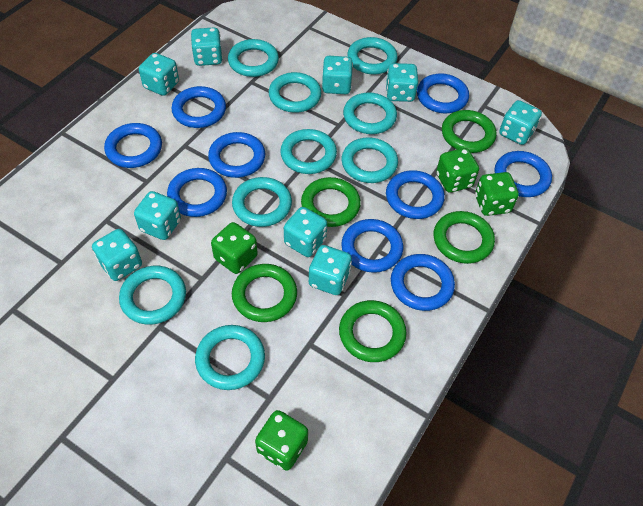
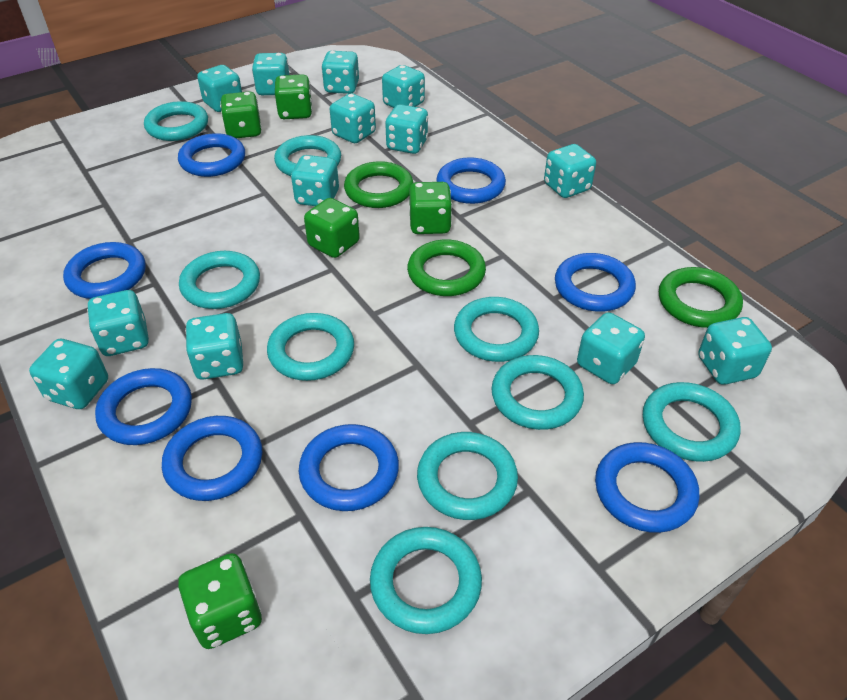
blue ring: 9 -> 8
green dice: 4 -> 5
green ring: 5 -> 3
turquoise dice: 9 -> 13

